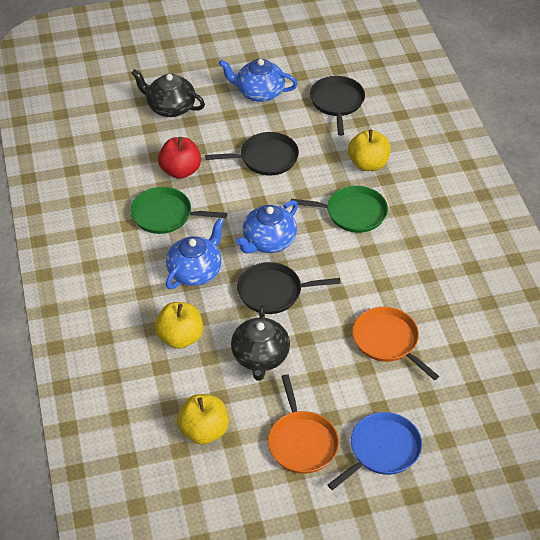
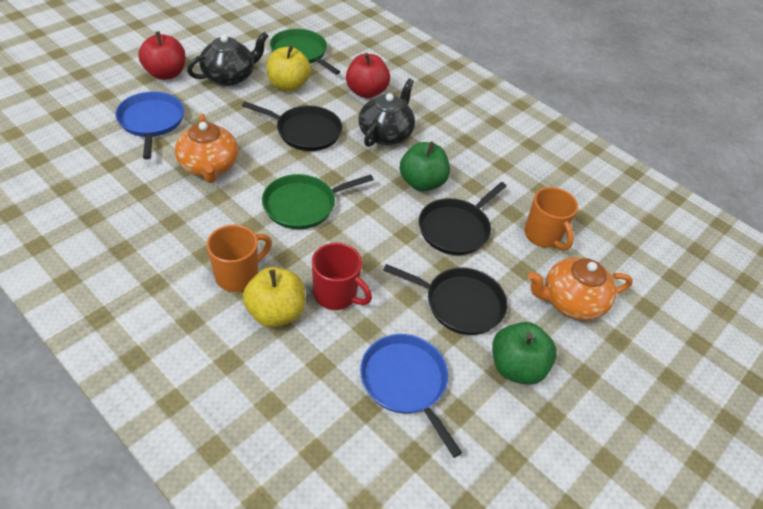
blue pan: 1 -> 2
blue teapot: 3 -> 0
green apple: 0 -> 2
orange mug: 0 -> 2
orange pan: 2 -> 0
orange teapot: 0 -> 2
red apple: 1 -> 2
red mug: 0 -> 1
yellow apple: 3 -> 2

